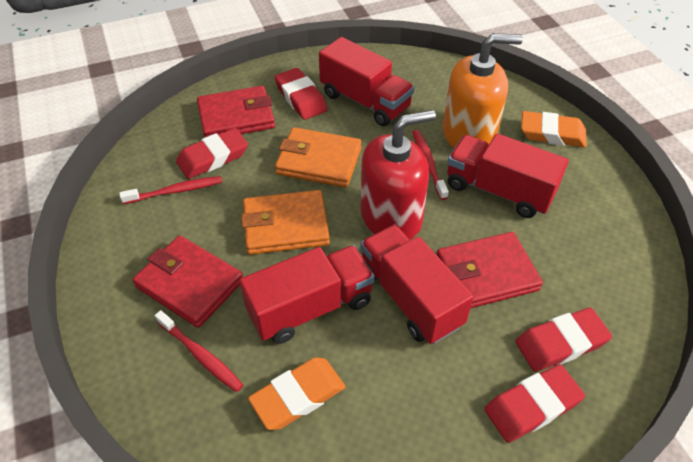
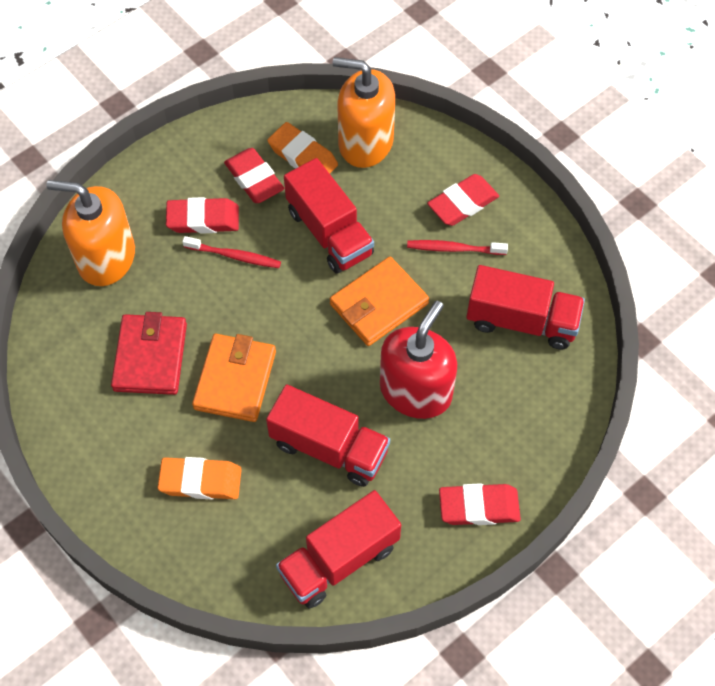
orange soap dispenser: 1 -> 2
red toothbrush: 3 -> 2
red wallet: 3 -> 1

